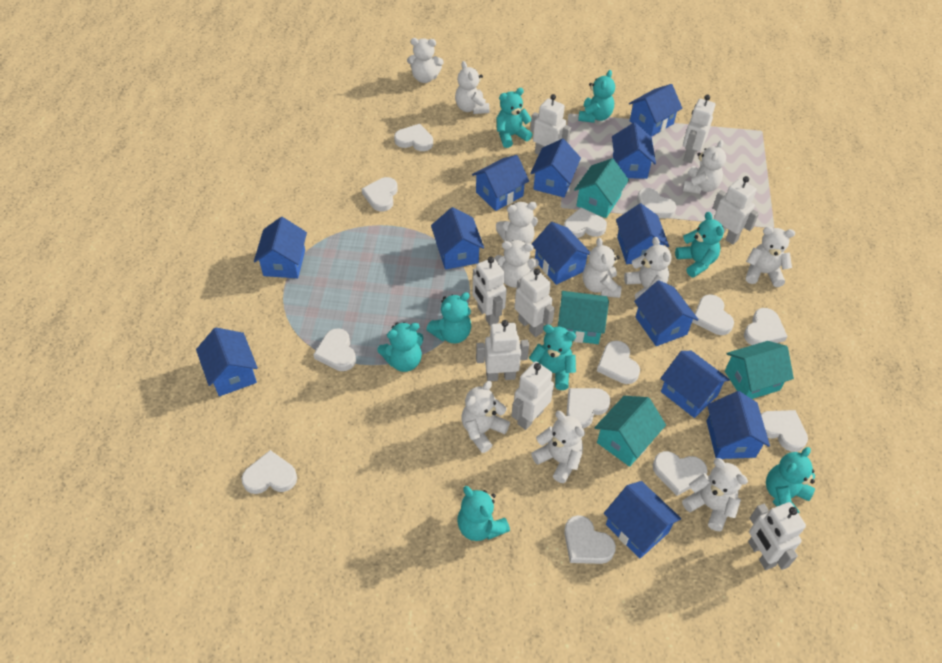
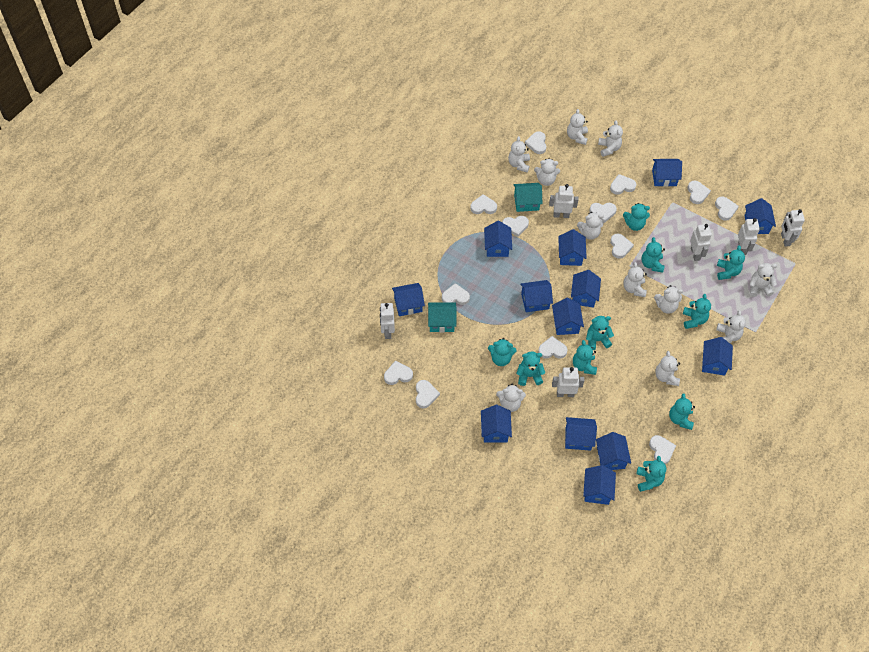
turquoise house: 4 -> 2
turquoise teddy bear: 8 -> 10
white robot: 8 -> 6

